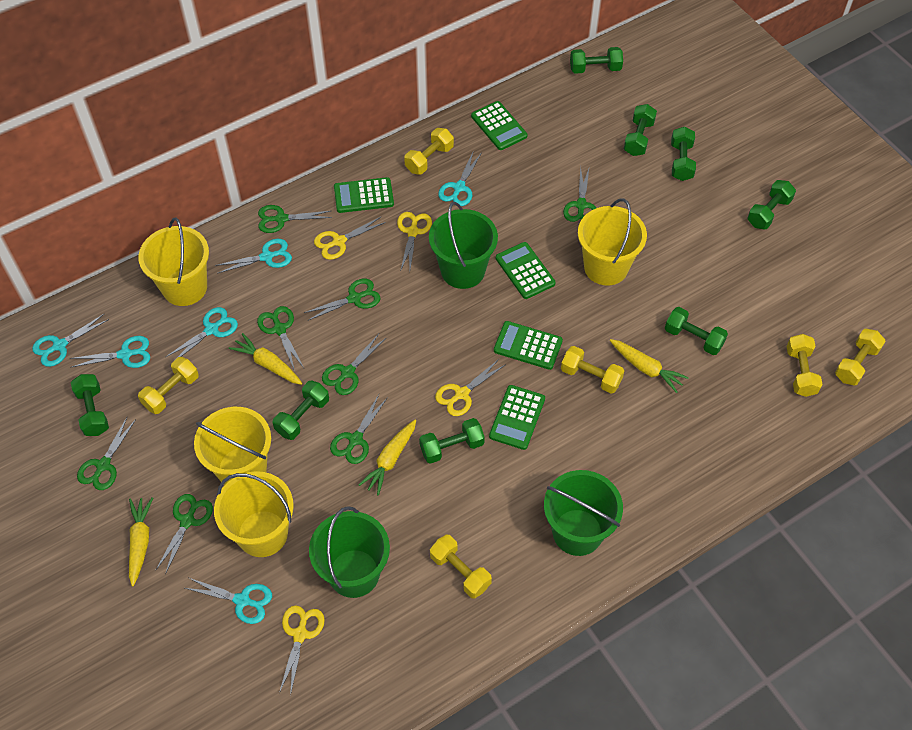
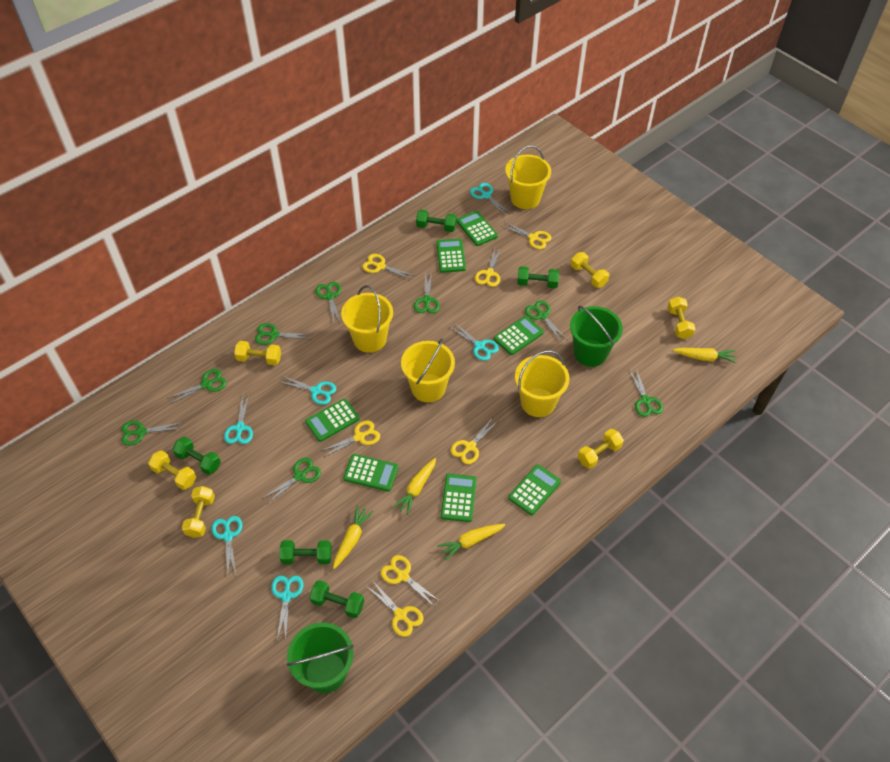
green bucket: 3 -> 2
green calculator: 5 -> 7
green dumbbell: 8 -> 5
yellow scissors: 4 -> 7

